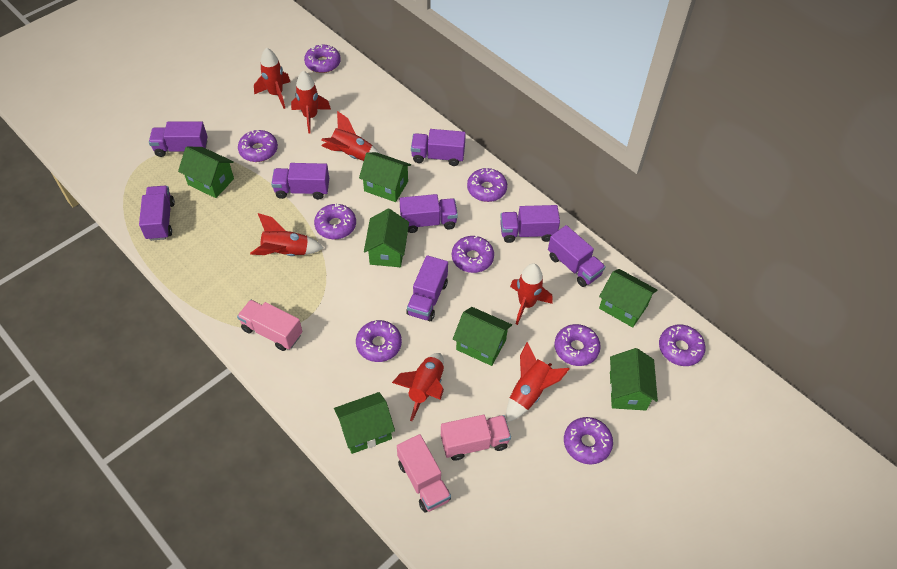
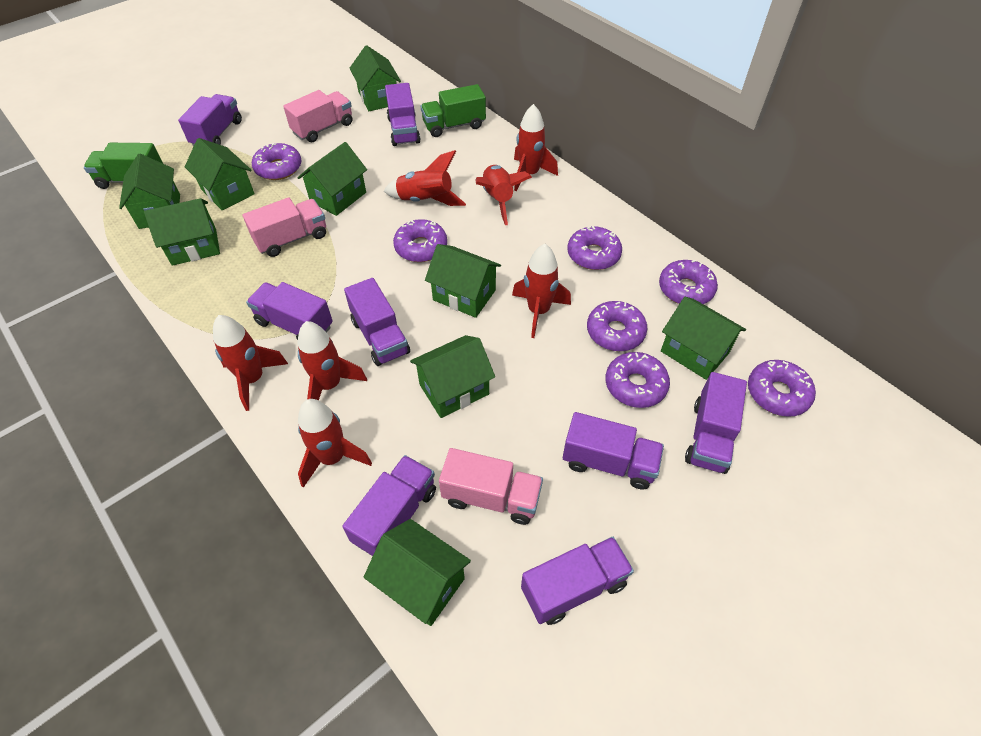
green house: 7 -> 9
green truck: 0 -> 2
purple donut: 9 -> 7

